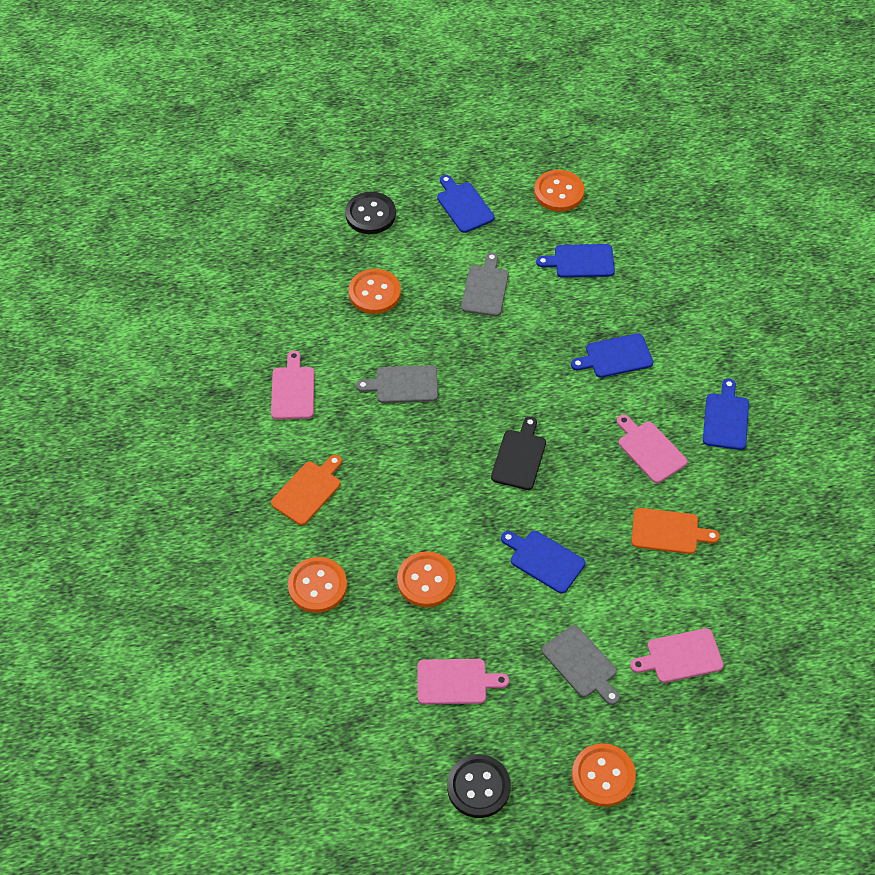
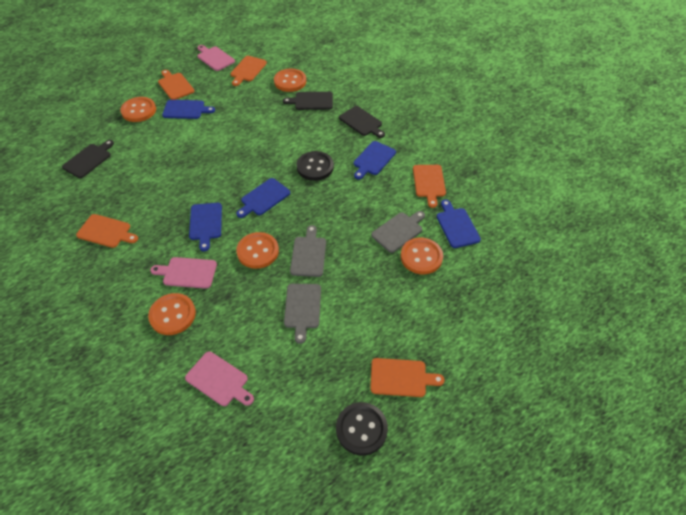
black cutting board: 1 -> 3
orange cutting board: 2 -> 5
pink cutting board: 4 -> 3

